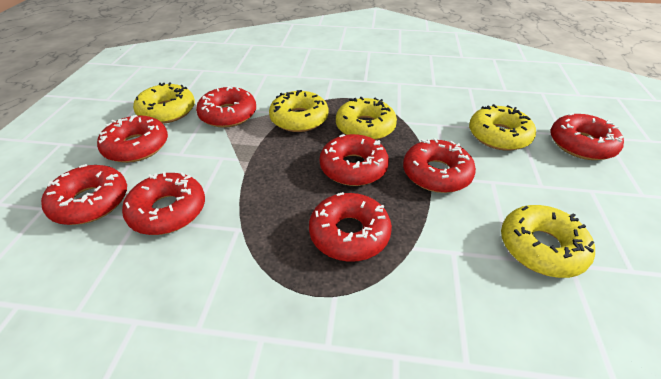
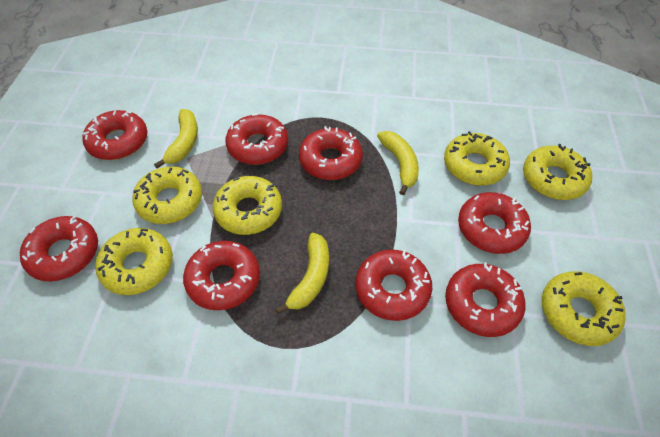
yellow banana: 0 -> 3
yellow donut: 5 -> 6

